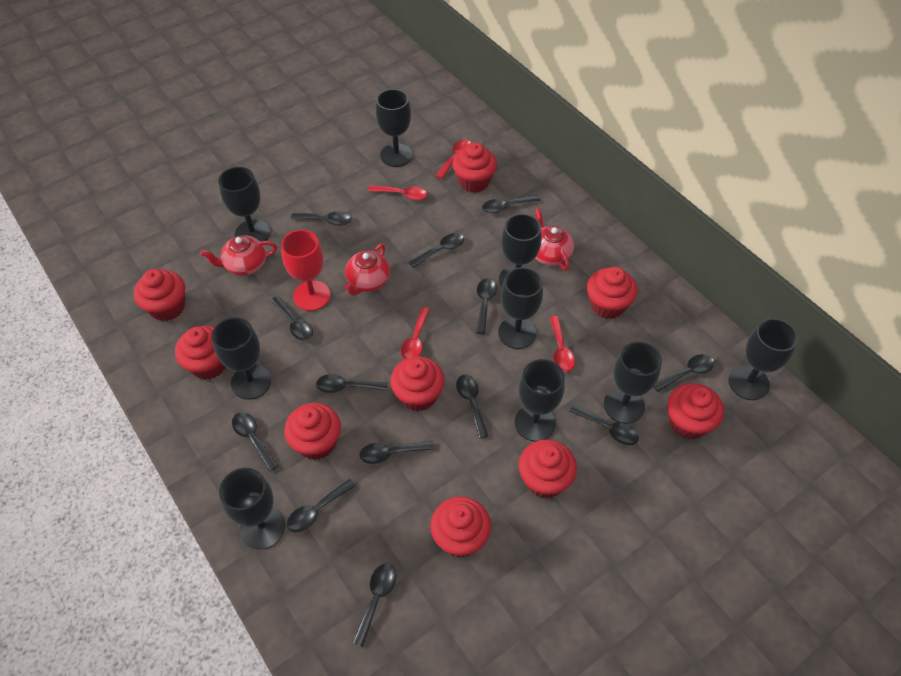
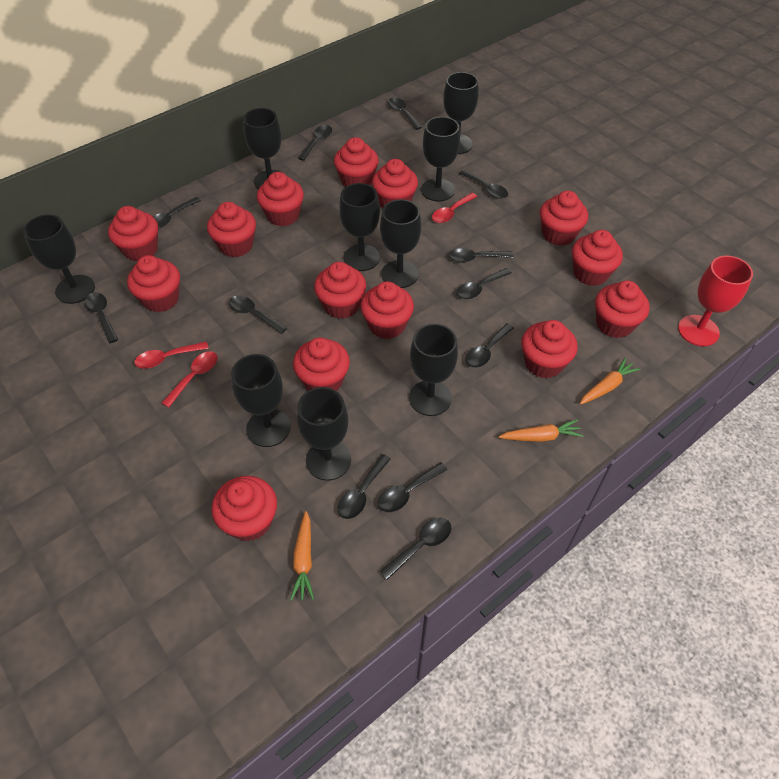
black spoon: 13 -> 12
orange carrot: 0 -> 3
red cupcake: 9 -> 14
red spoon: 4 -> 3
red teapot: 3 -> 0

